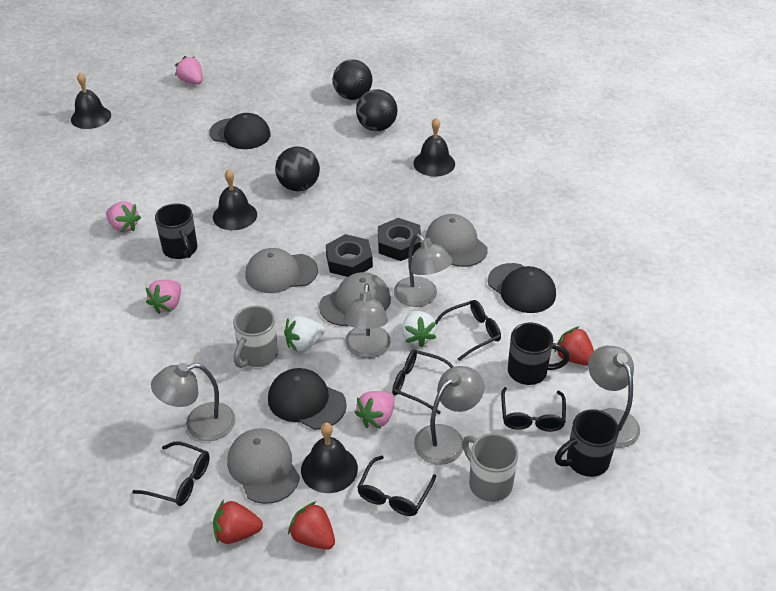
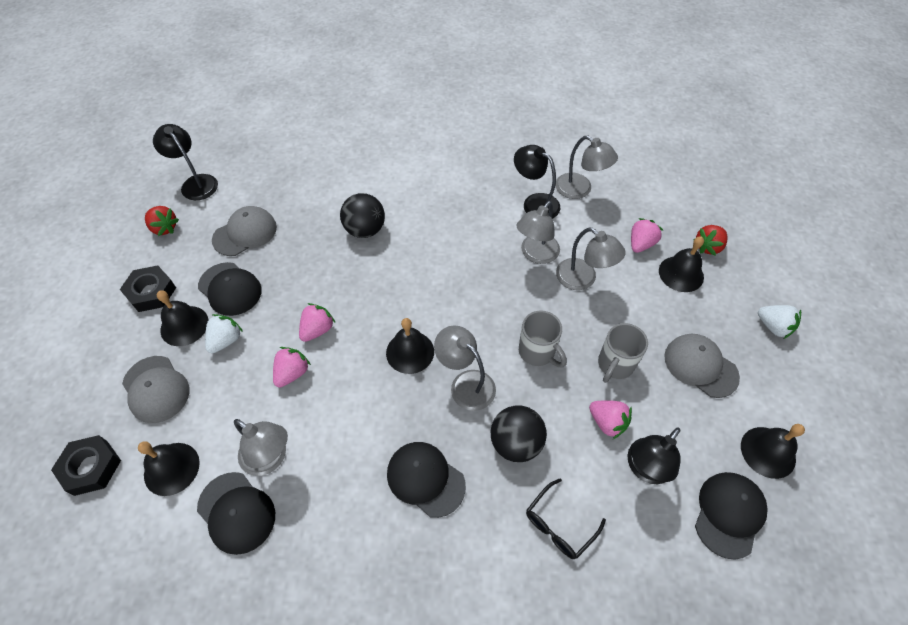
black ball: 3 -> 2
black bell: 4 -> 5
black cap: 3 -> 4
black glasses: 5 -> 1
black lamp: 0 -> 3
black mug: 3 -> 0
grey cap: 4 -> 3
red strawberry: 3 -> 2

